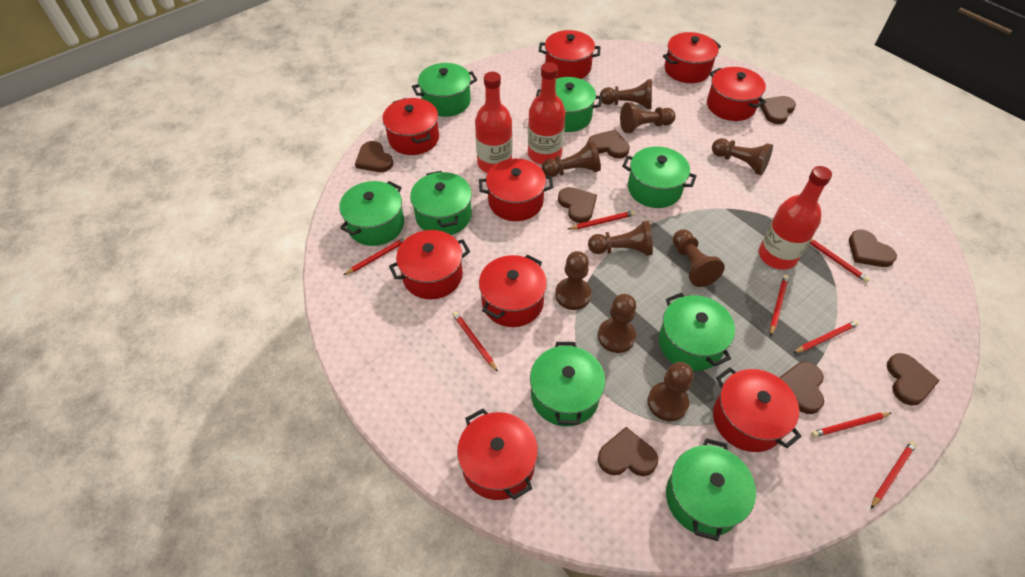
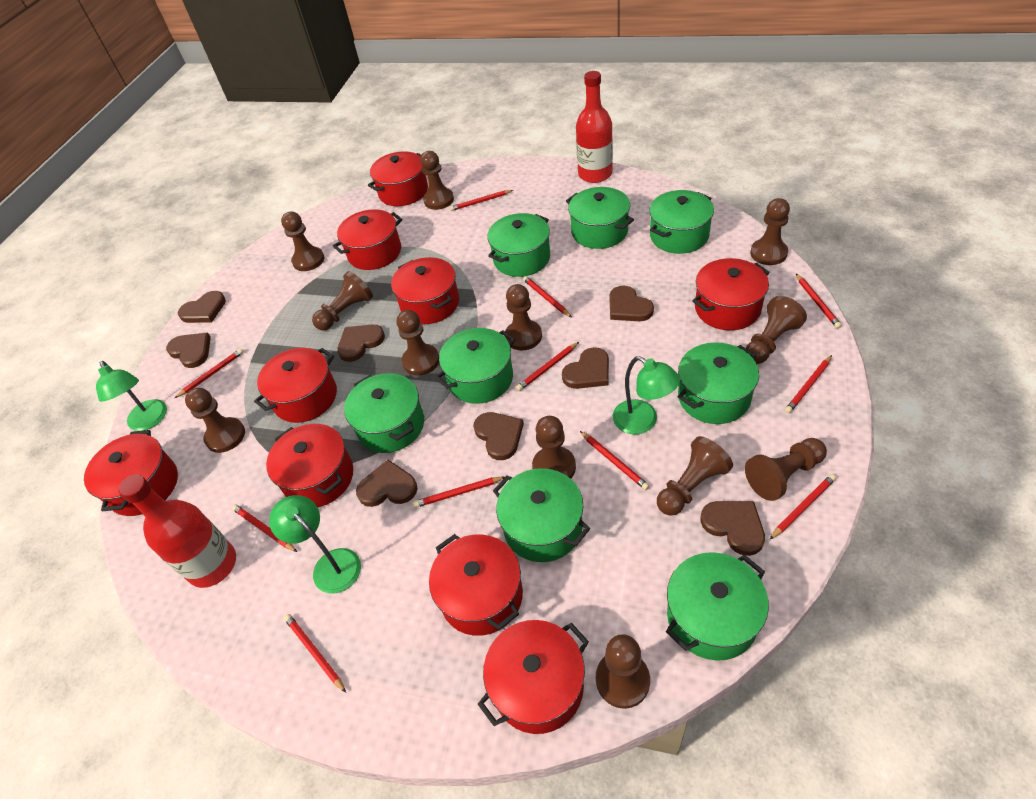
brown pawn: 9 -> 12
green lamp: 0 -> 3
red bottle: 3 -> 2
red pencil: 8 -> 11

